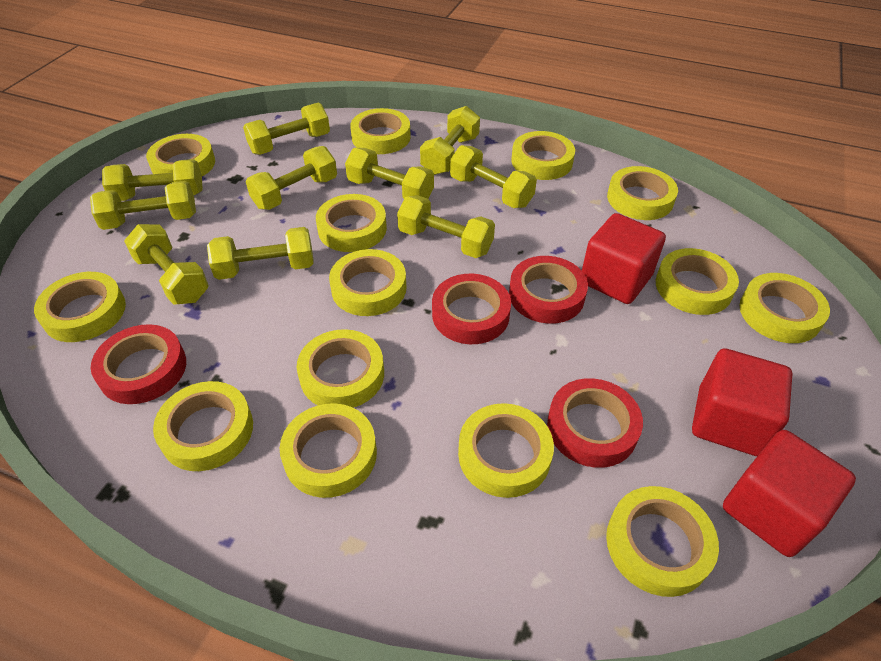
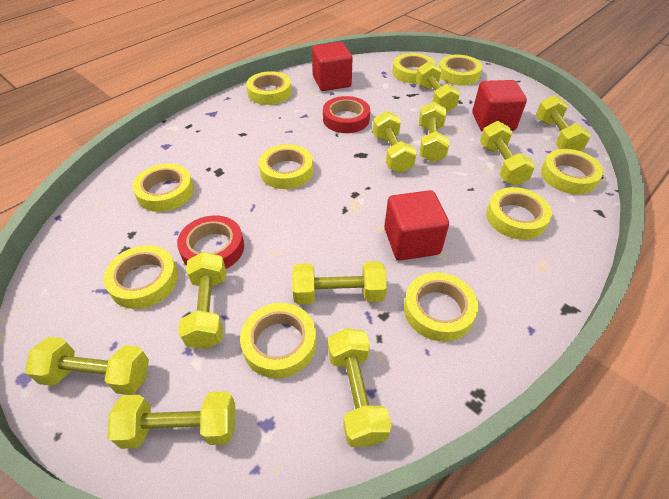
red tape: 4 -> 2
yellow tape: 14 -> 10

